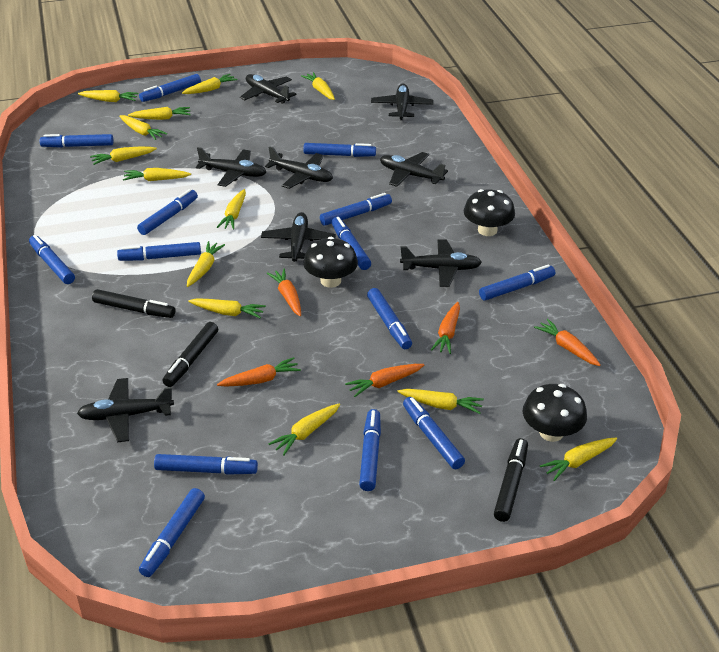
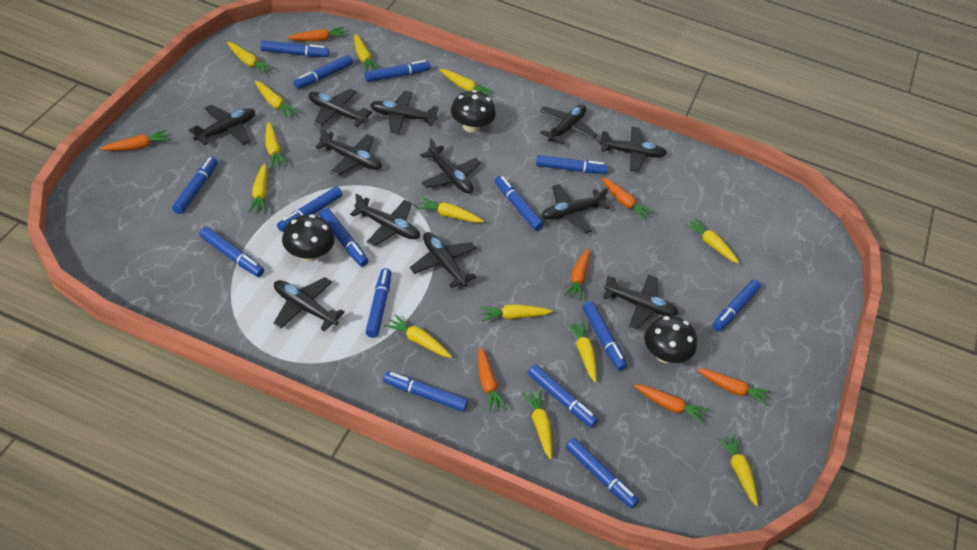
black marker: 3 -> 0
black plane: 8 -> 12
blue marker: 14 -> 15
orange carrot: 5 -> 7

